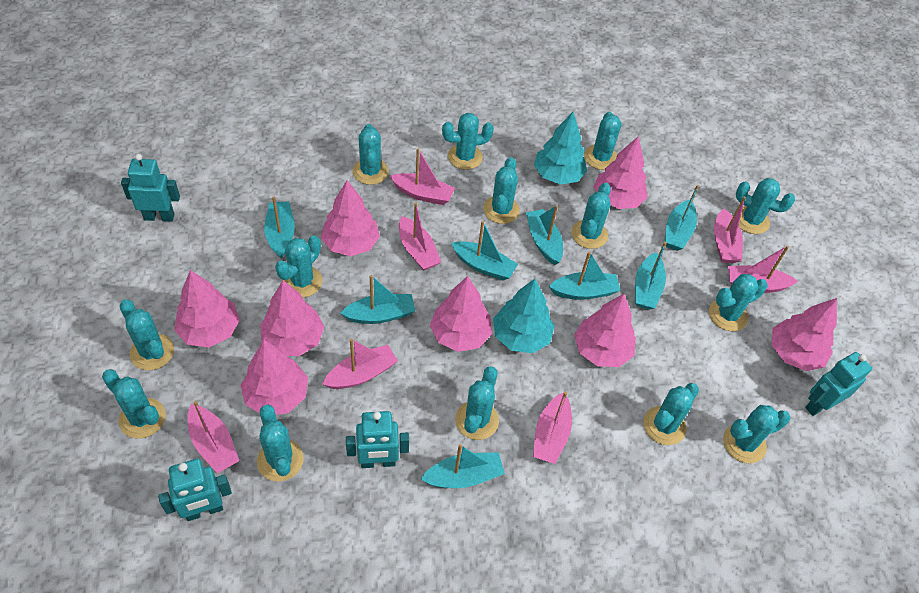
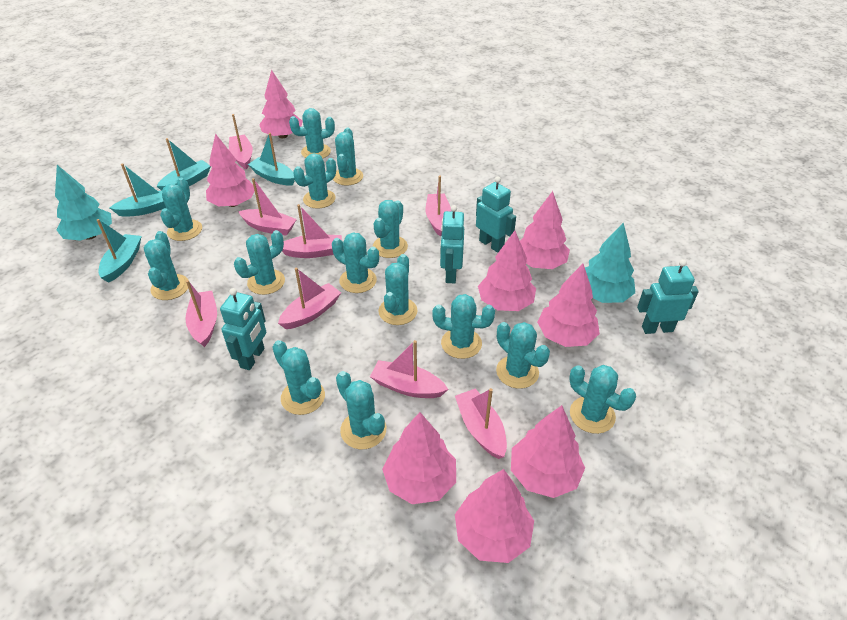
pink boat: 7 -> 8
turquoise boat: 8 -> 4

